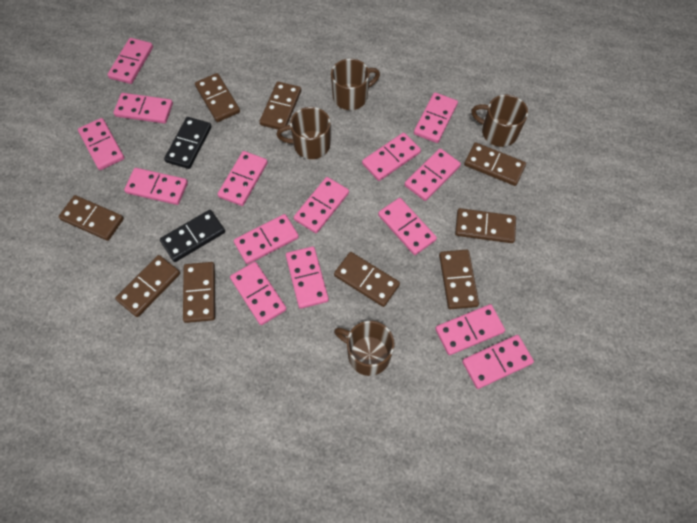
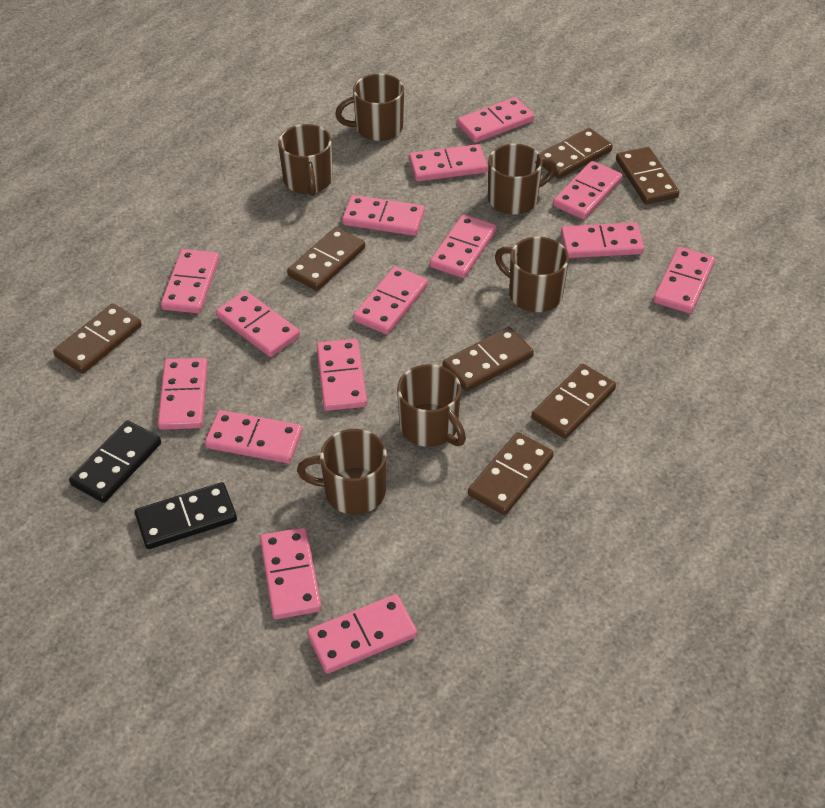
brown domino: 9 -> 7
brown mug: 4 -> 6

